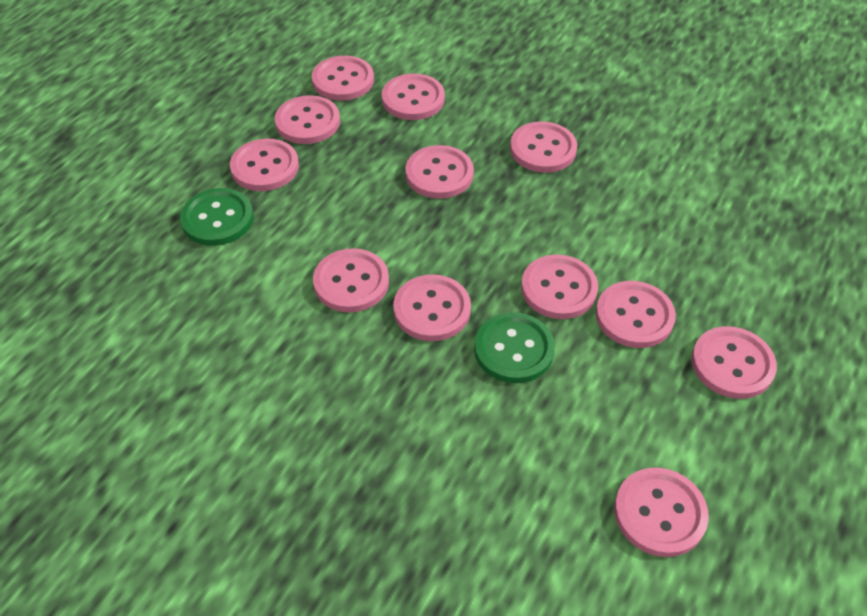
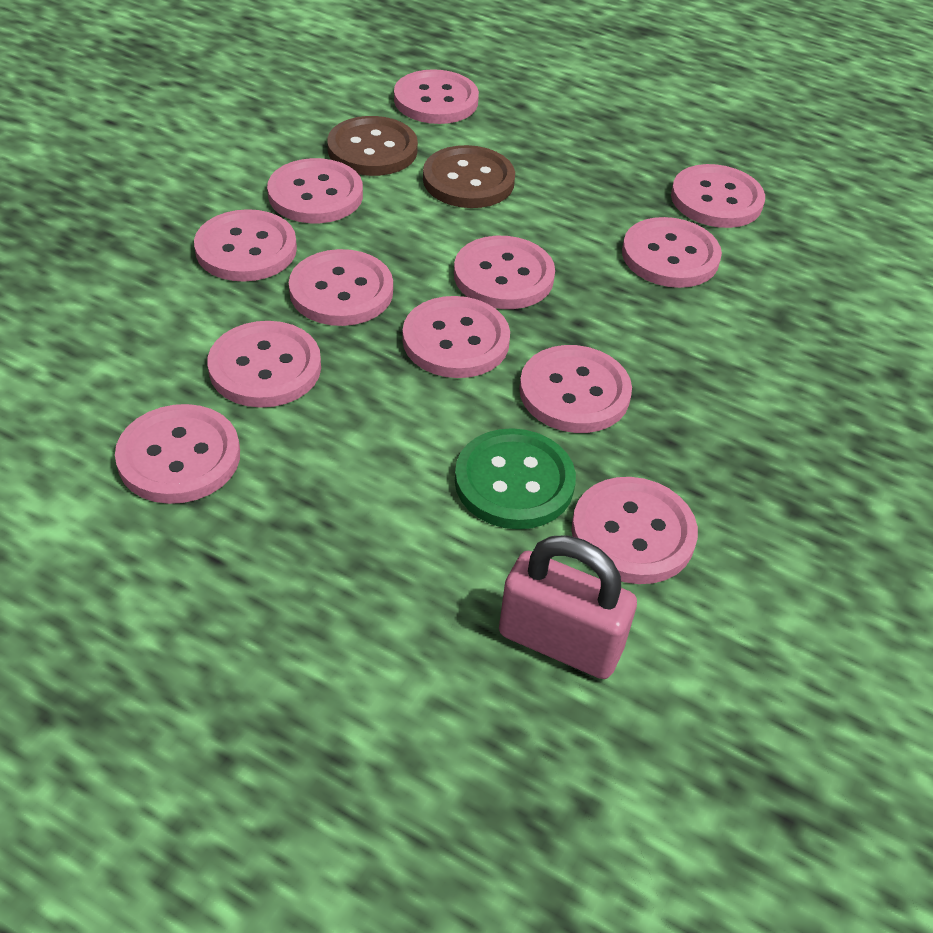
brown button: 0 -> 2
green button: 2 -> 1
pink padlock: 0 -> 1

